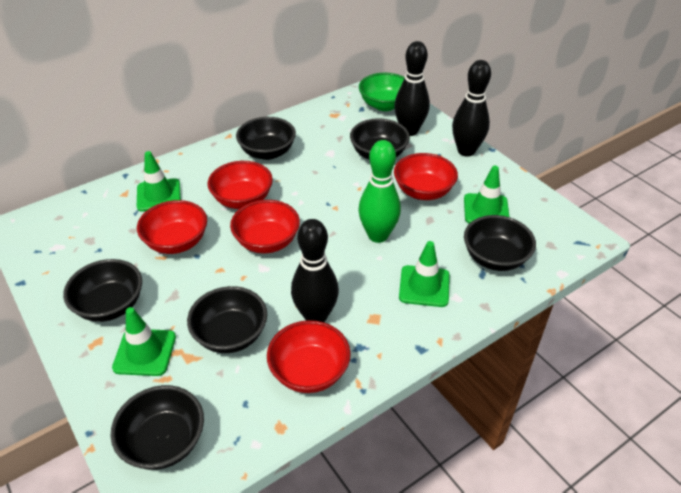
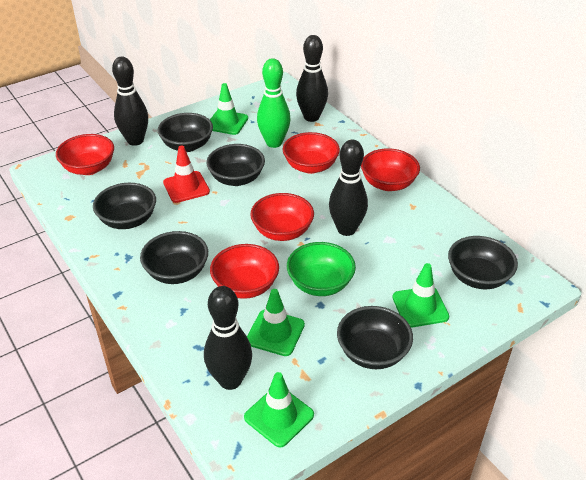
black bowling pin: 3 -> 4
red traffic cone: 0 -> 1

